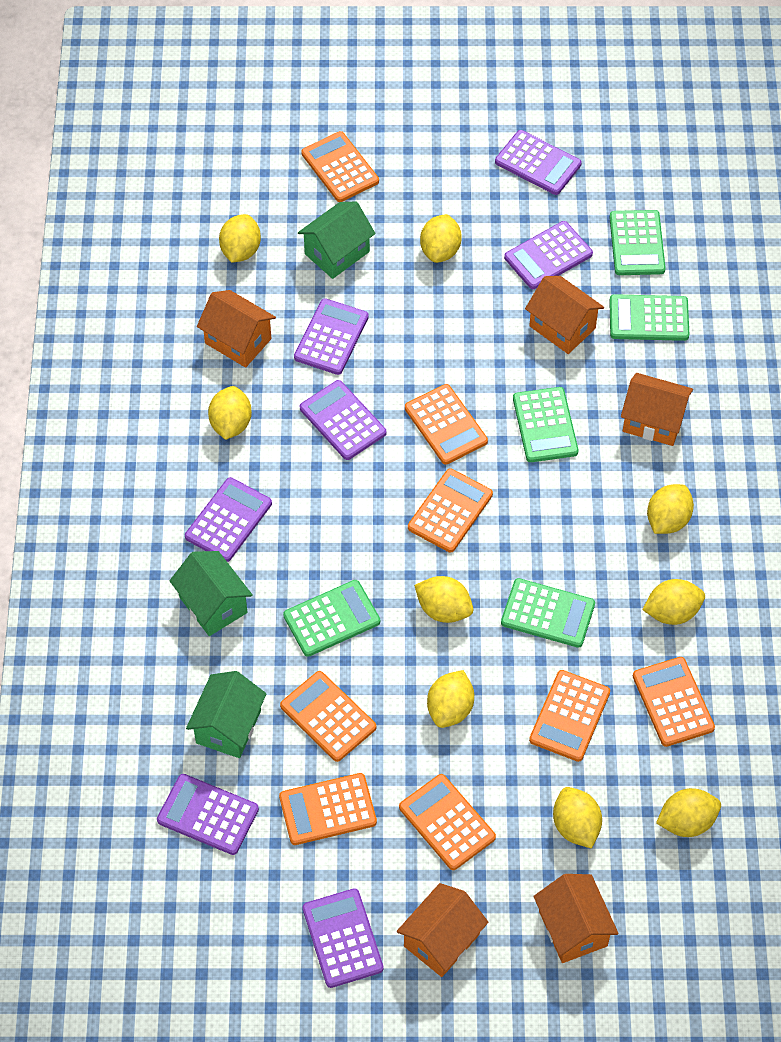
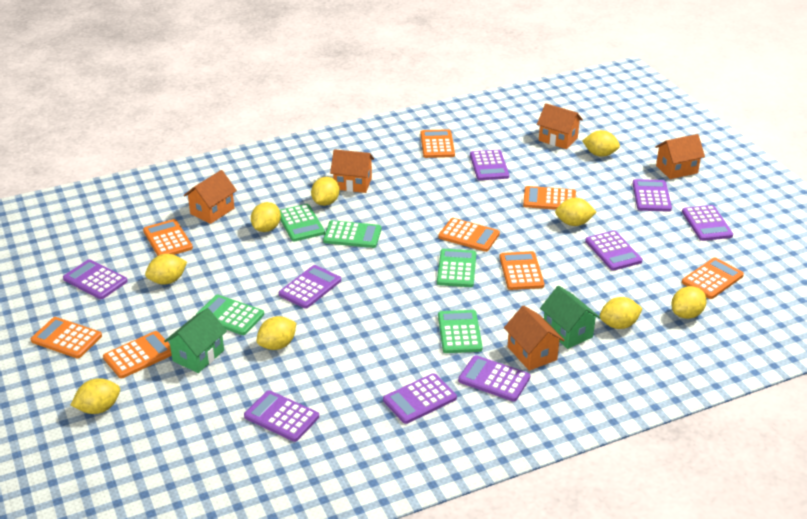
green house: 3 -> 2
purple calculator: 7 -> 9

